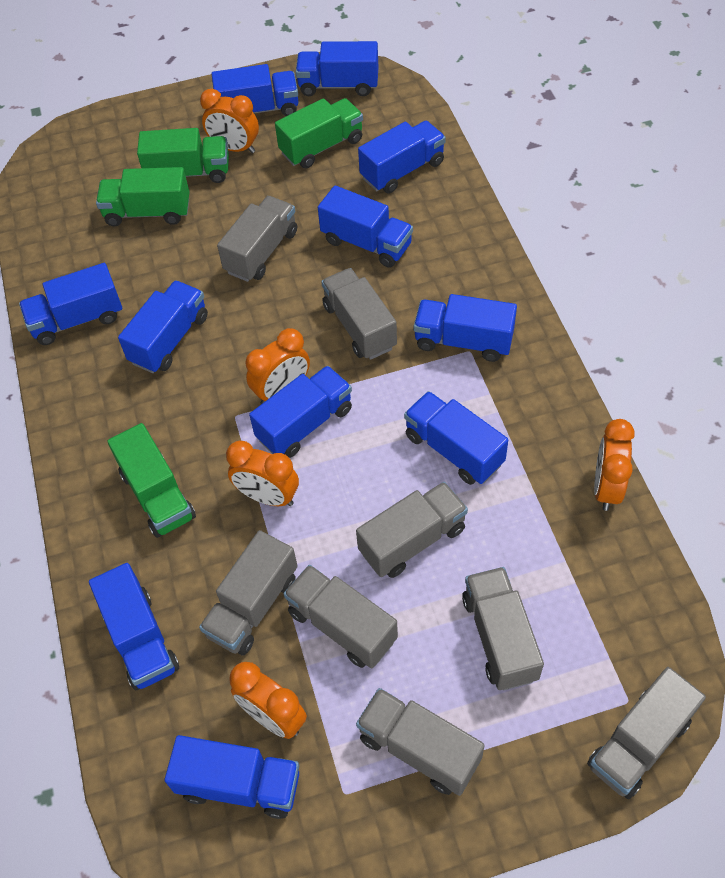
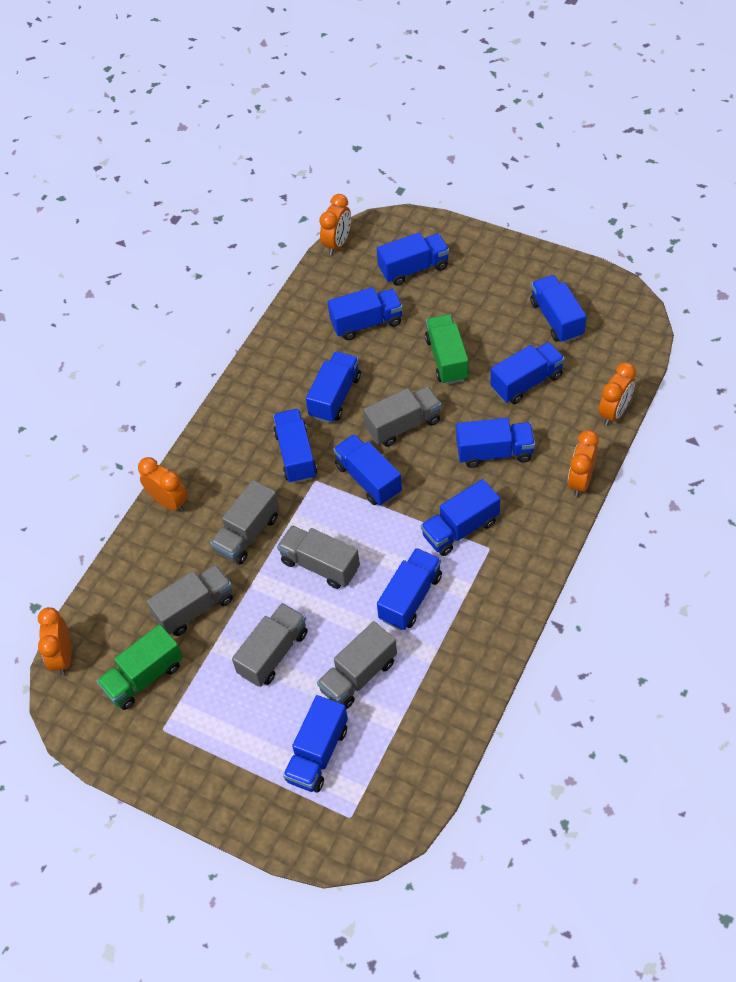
green truck: 4 -> 2
grey truck: 8 -> 6

